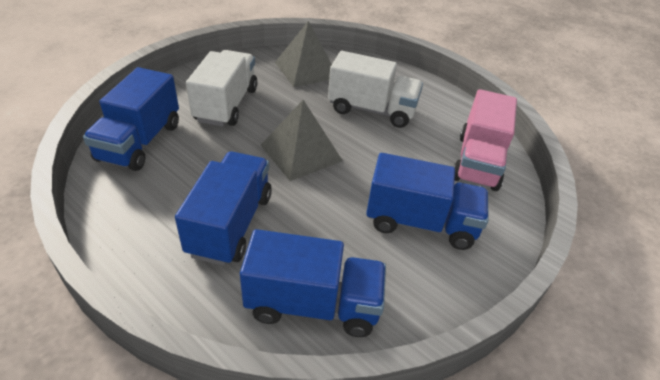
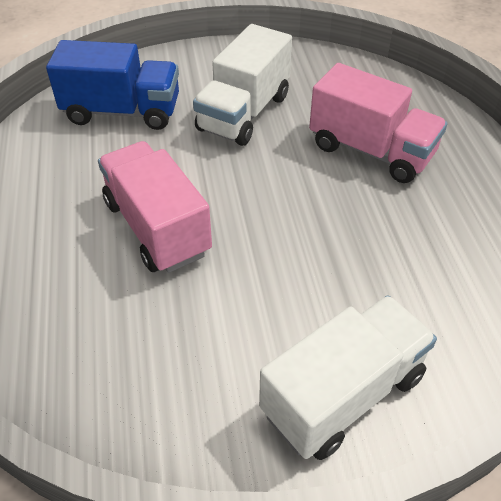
blue truck: 4 -> 1
grey pyramid: 2 -> 0
pink truck: 1 -> 2

